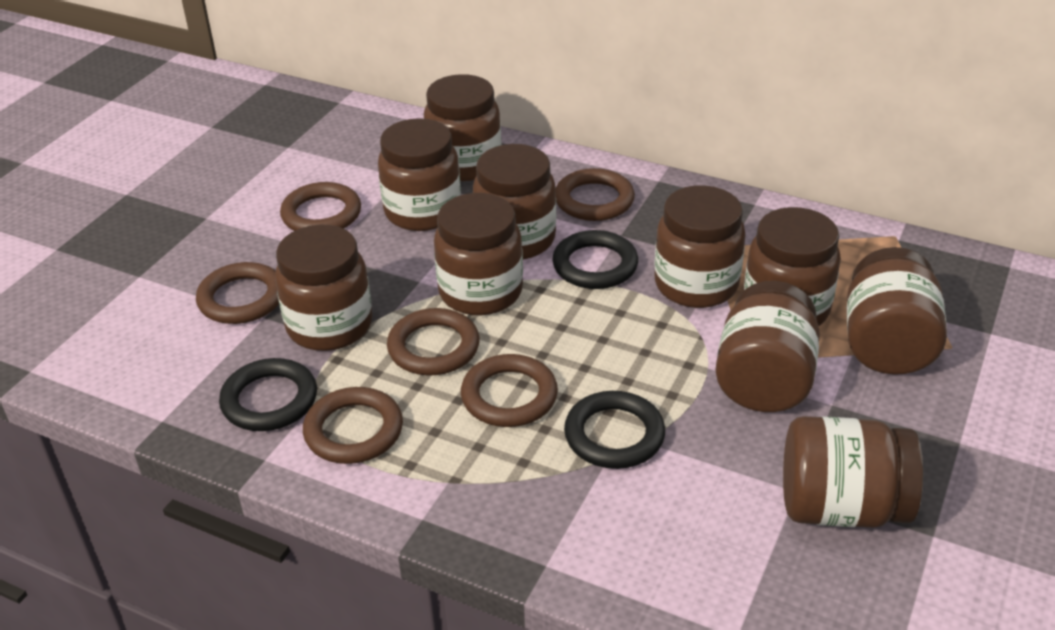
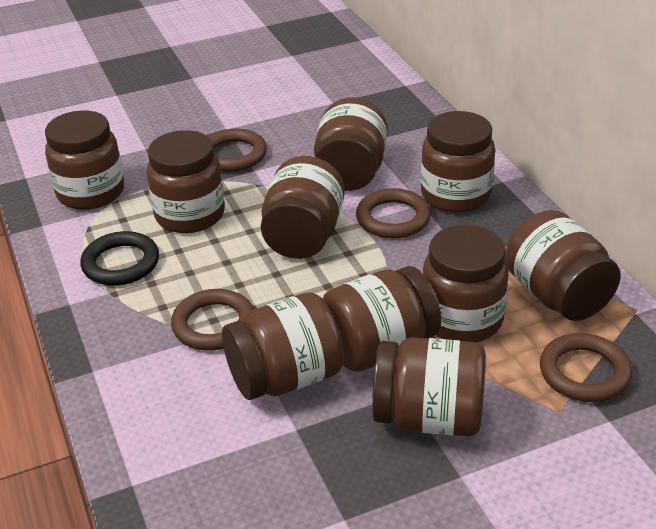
black ring: 3 -> 1
brown ring: 6 -> 4

